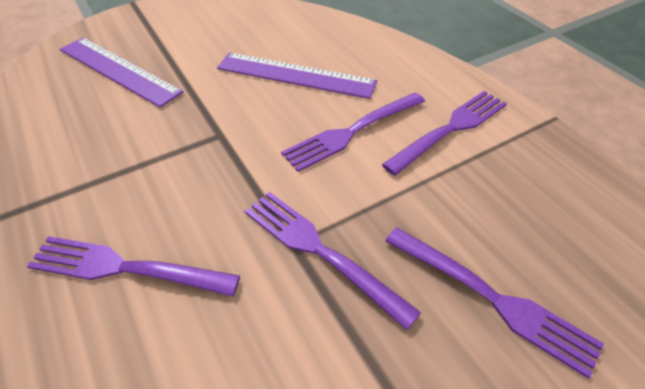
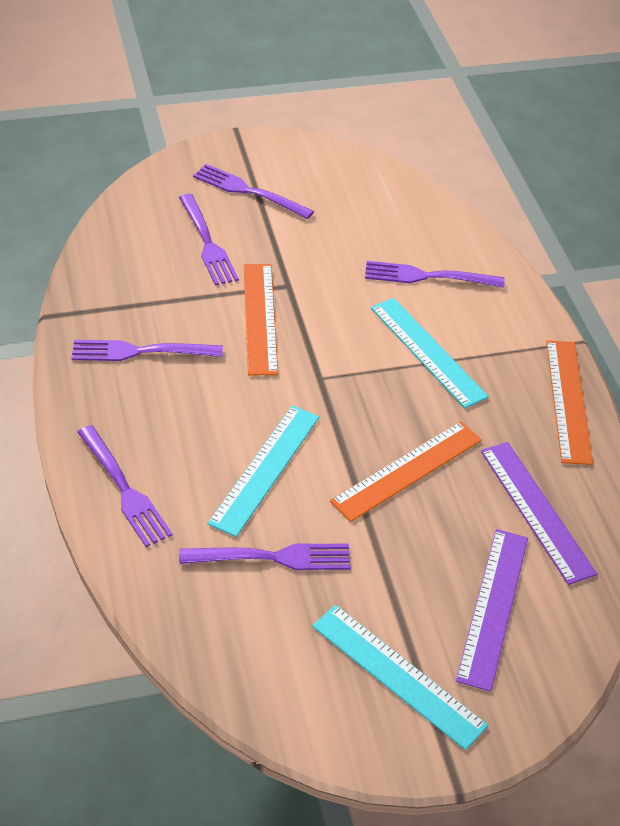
orange ruler: 0 -> 3
purple fork: 5 -> 6
turquoise ruler: 0 -> 3

